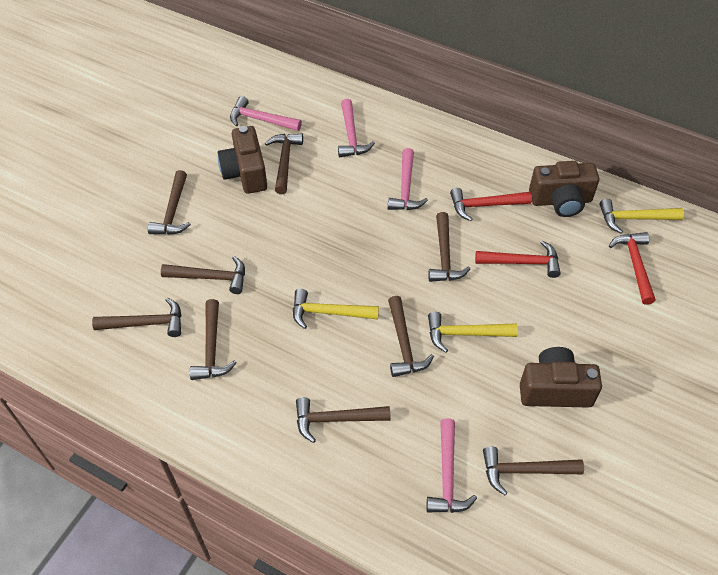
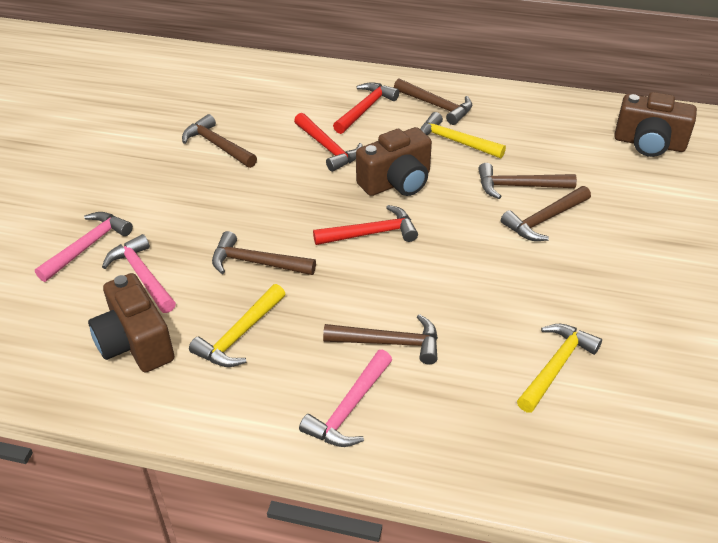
brown hammer: 9 -> 6
pink hammer: 4 -> 3

